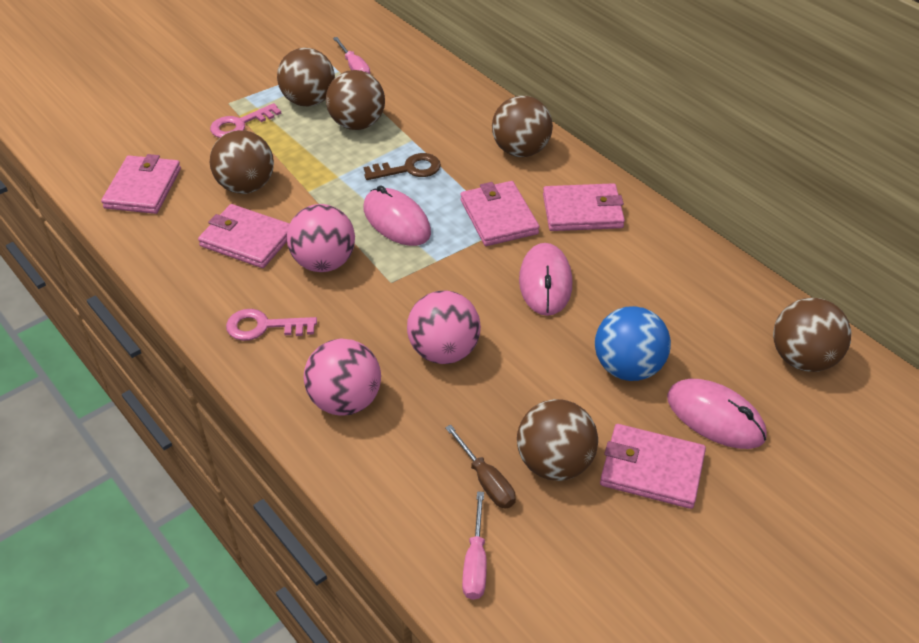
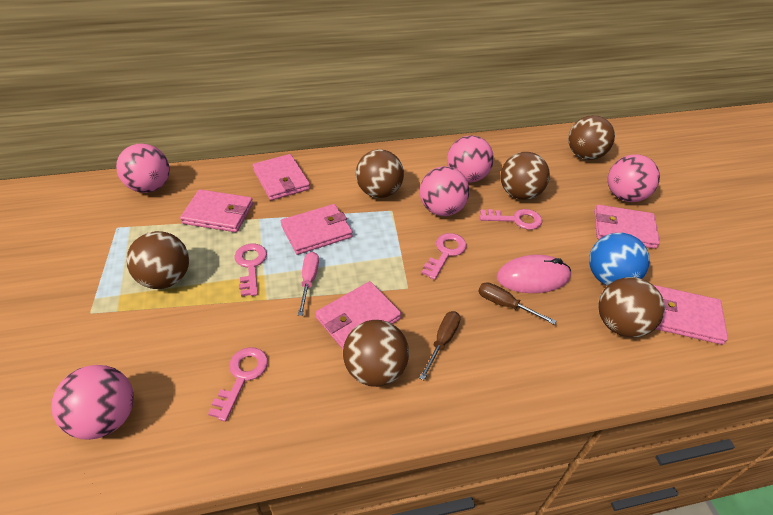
brown key: 1 -> 0
brown screwdriver: 1 -> 2
pink ball: 3 -> 5
pink key: 2 -> 4
pink mouse: 3 -> 1
pink screwdriver: 2 -> 1
pink wallet: 5 -> 6

